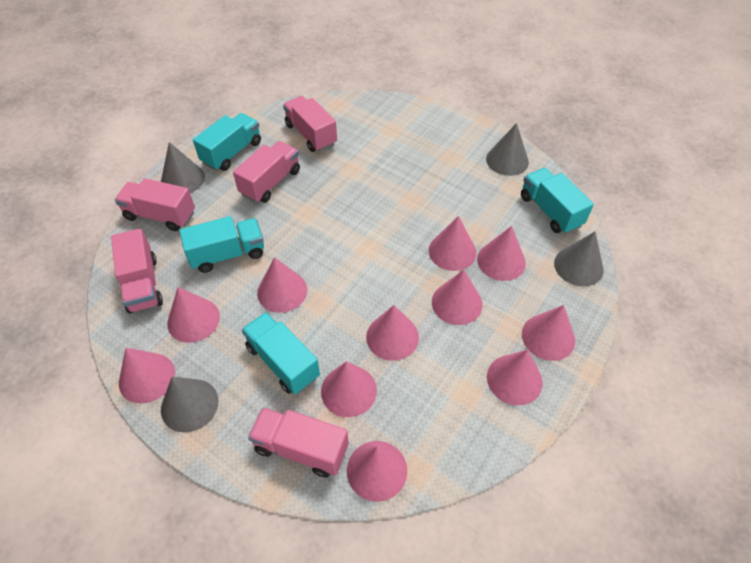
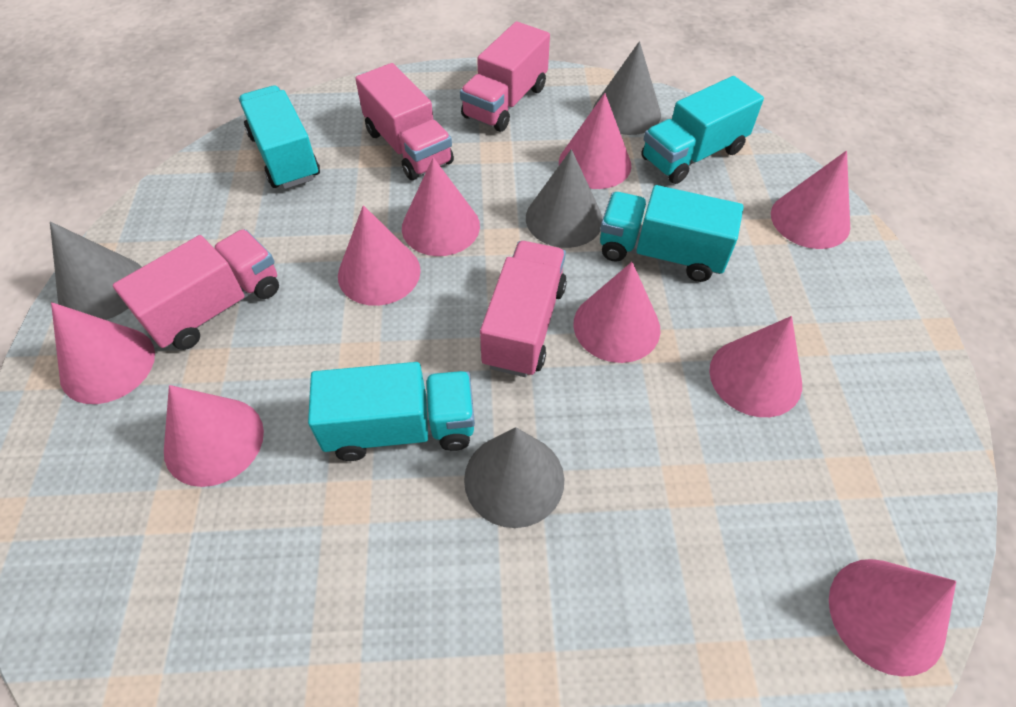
pink cone: 11 -> 9
pink truck: 5 -> 4

